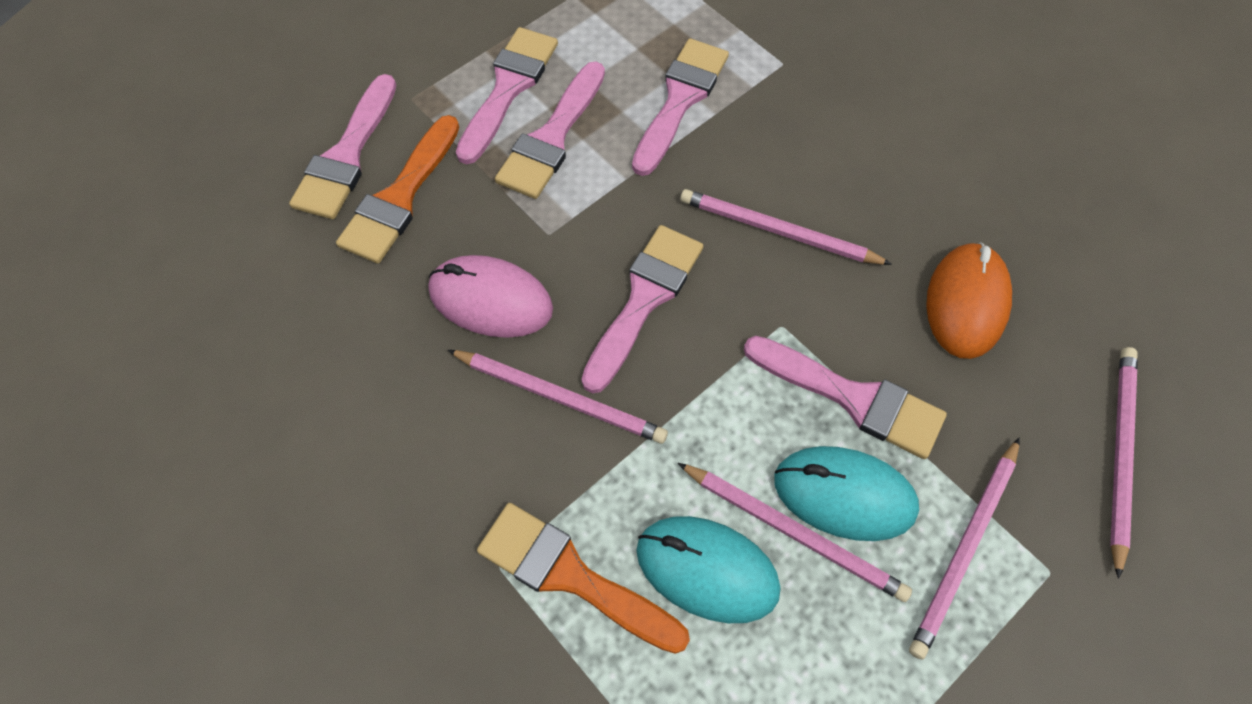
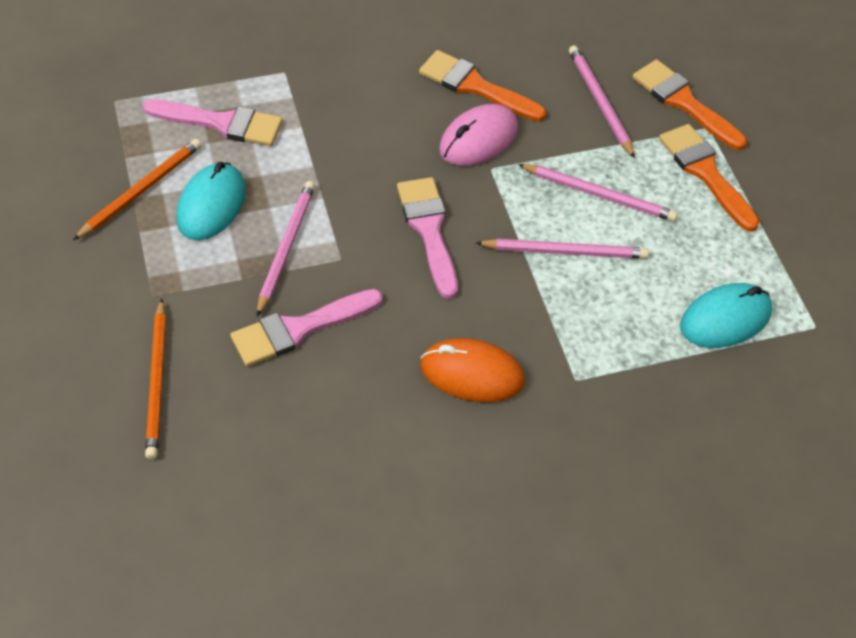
orange brush: 2 -> 3
orange pencil: 0 -> 2
pink brush: 6 -> 3
pink pencil: 5 -> 4

